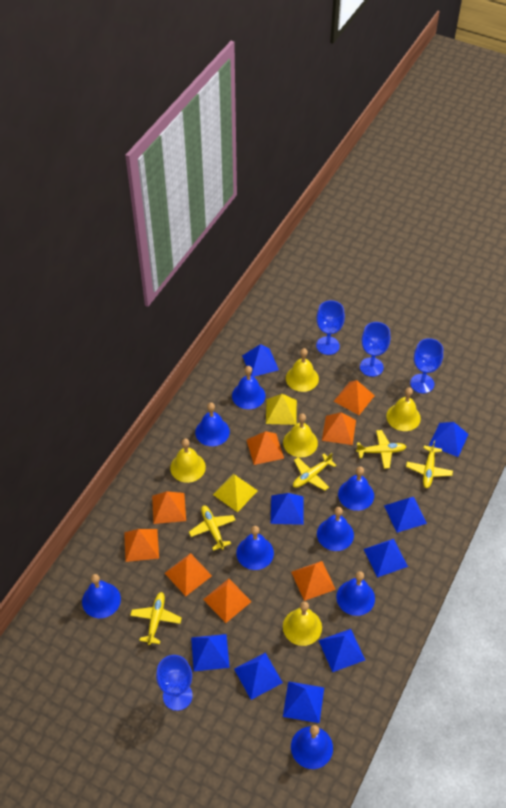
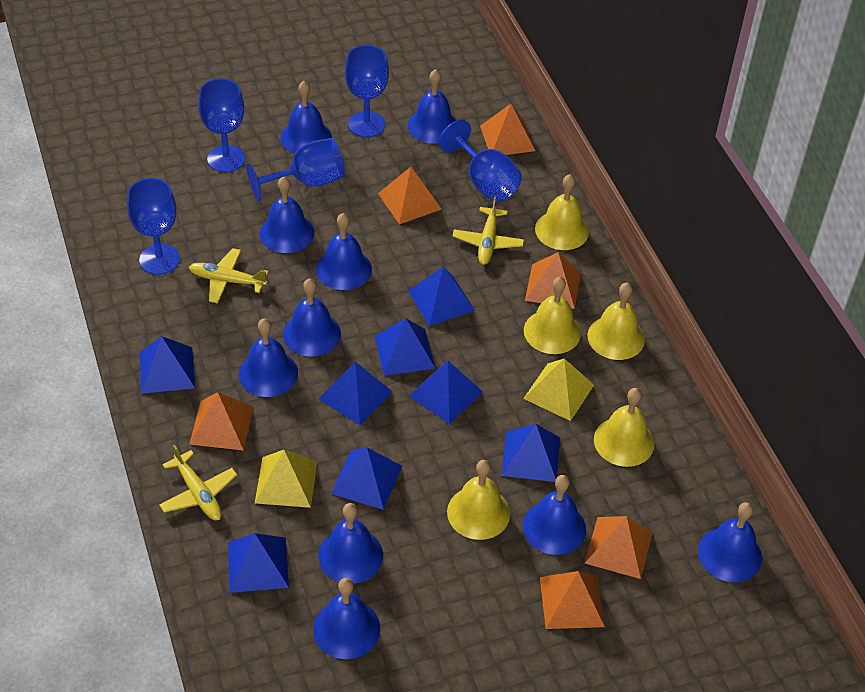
blue bell: 8 -> 10
blue goblet: 4 -> 5
blue pyramid: 9 -> 8
orange pyramid: 8 -> 6
yellow plane: 5 -> 3

